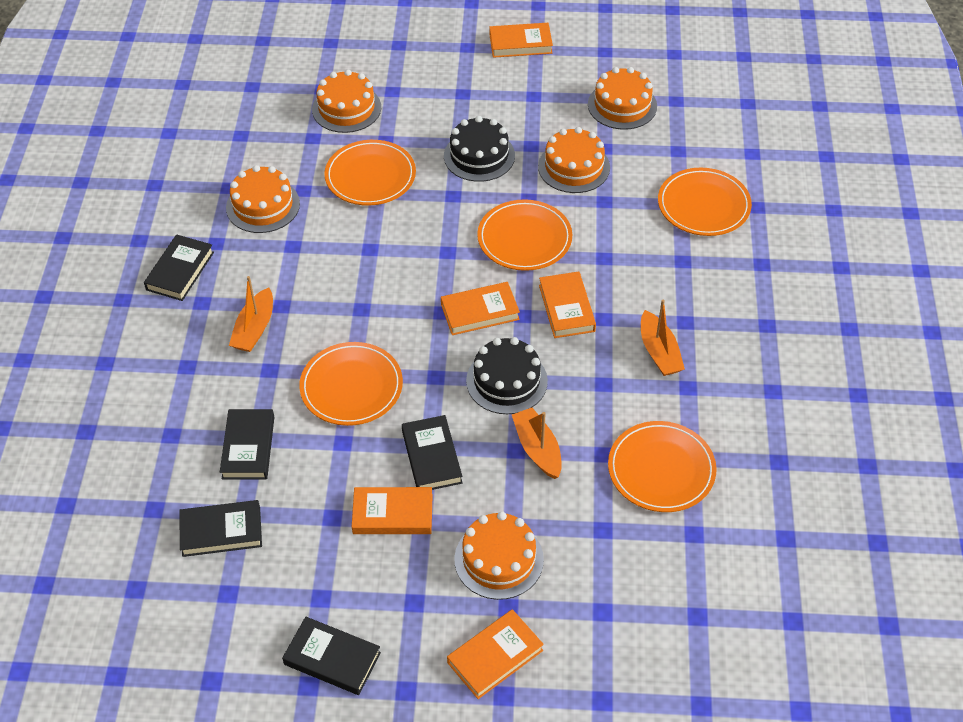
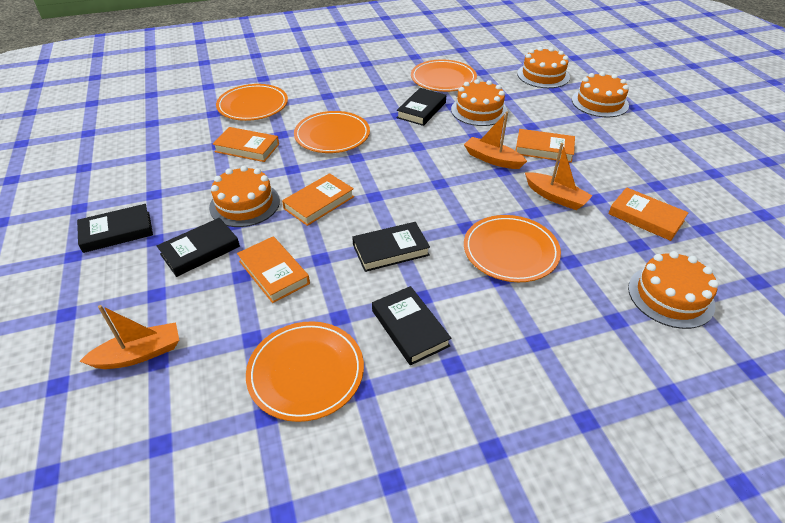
black cake: 2 -> 0

